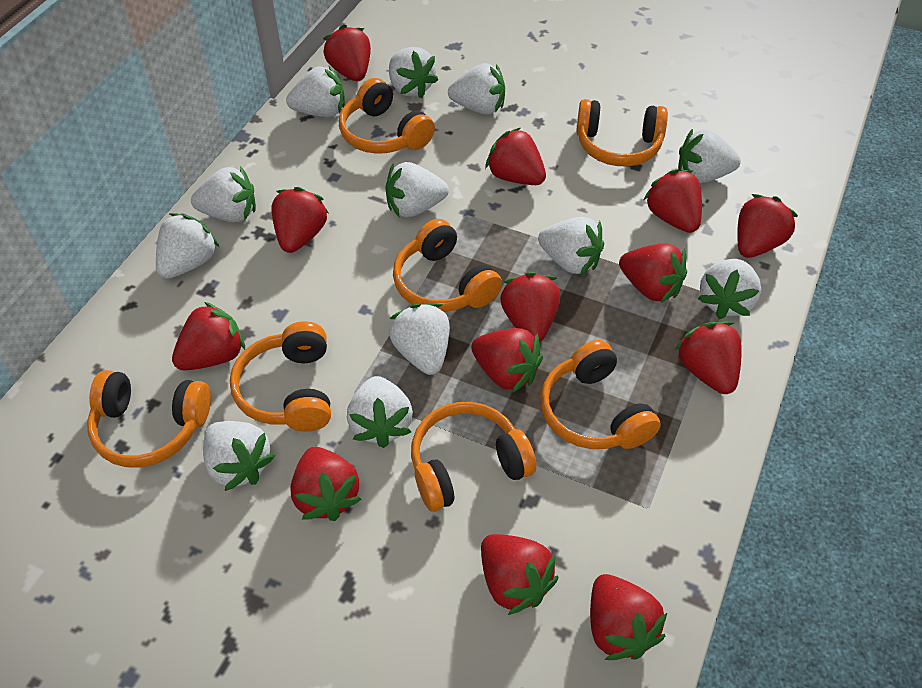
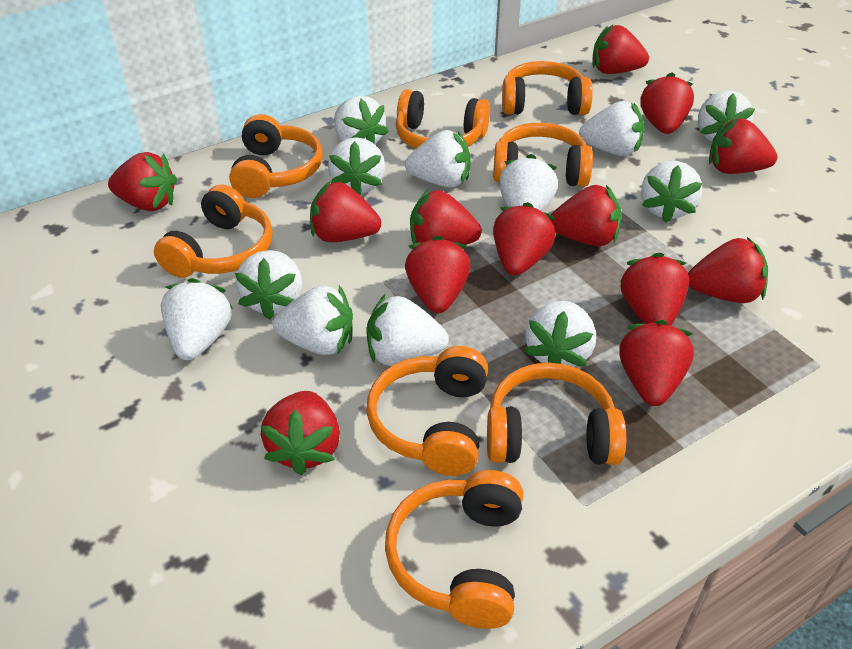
orange headphones: 7 -> 8

